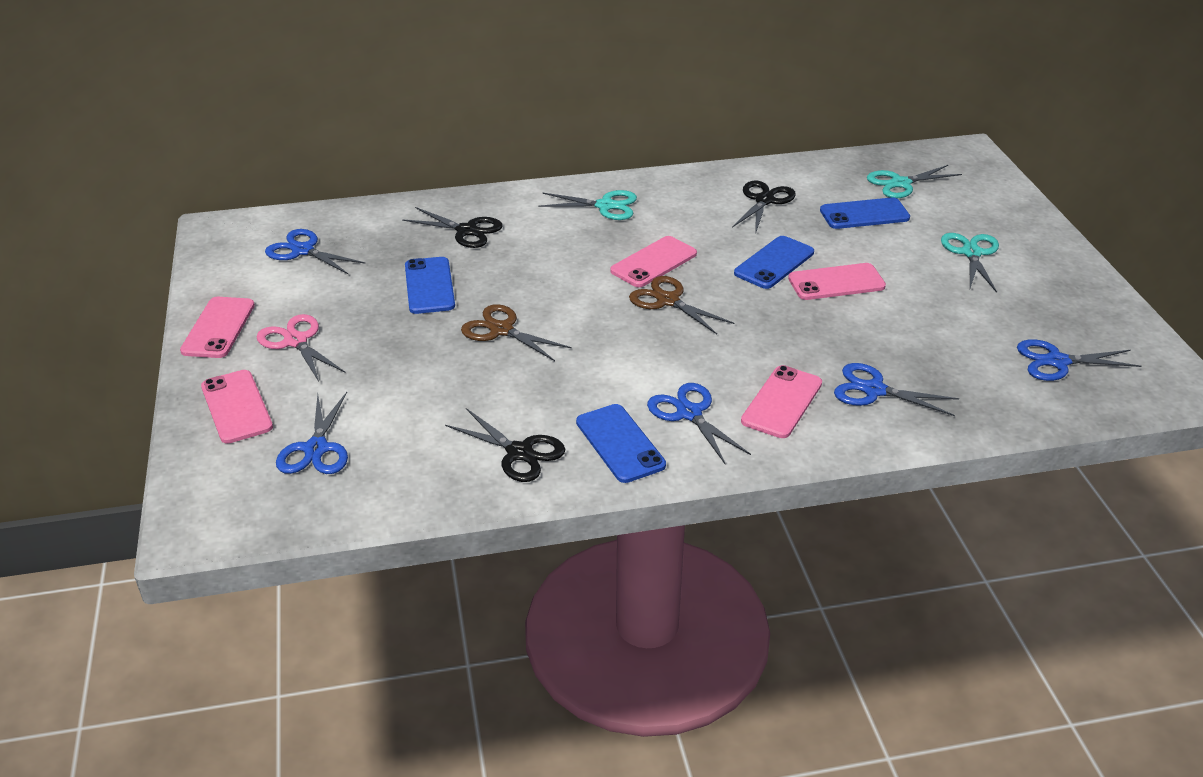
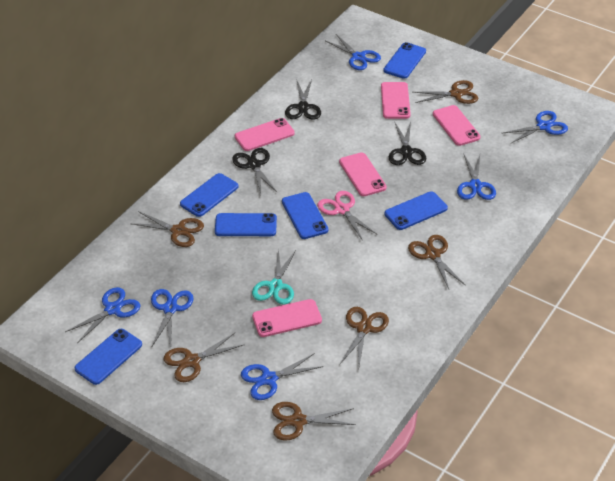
blue phone: 4 -> 6
blue scissors: 5 -> 6
brown scissors: 2 -> 6
turquoise scissors: 3 -> 1

